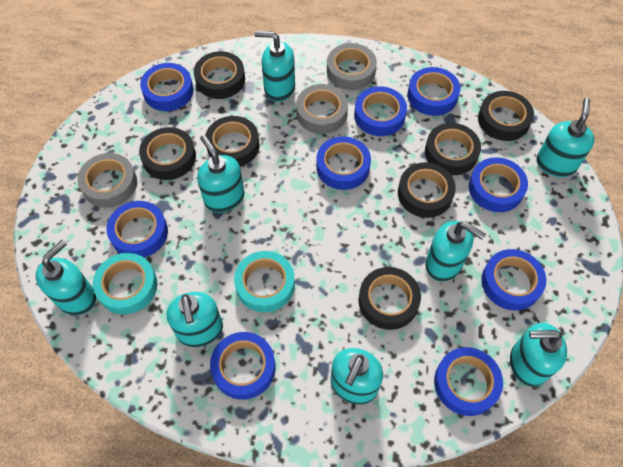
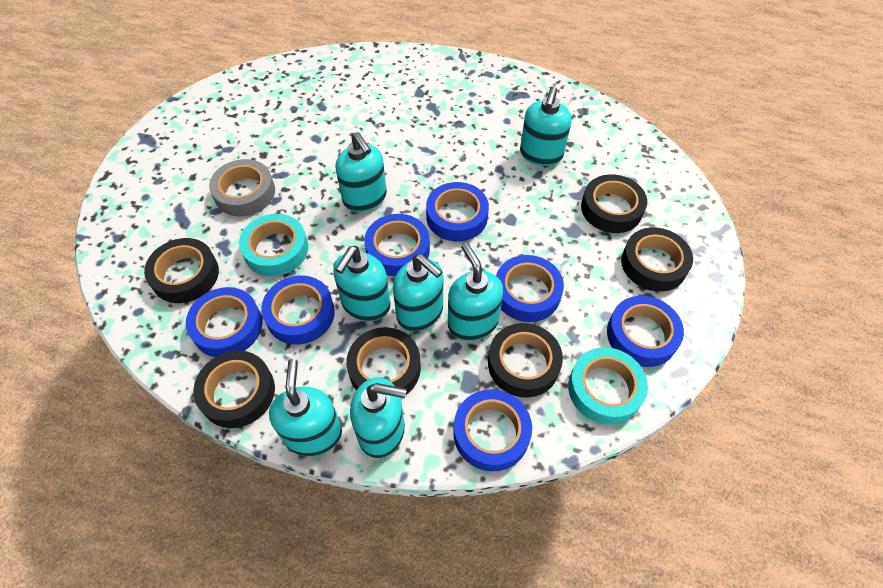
black tape: 7 -> 6
blue tape: 9 -> 7
grey tape: 3 -> 1
turquoise soap dispenser: 8 -> 7

